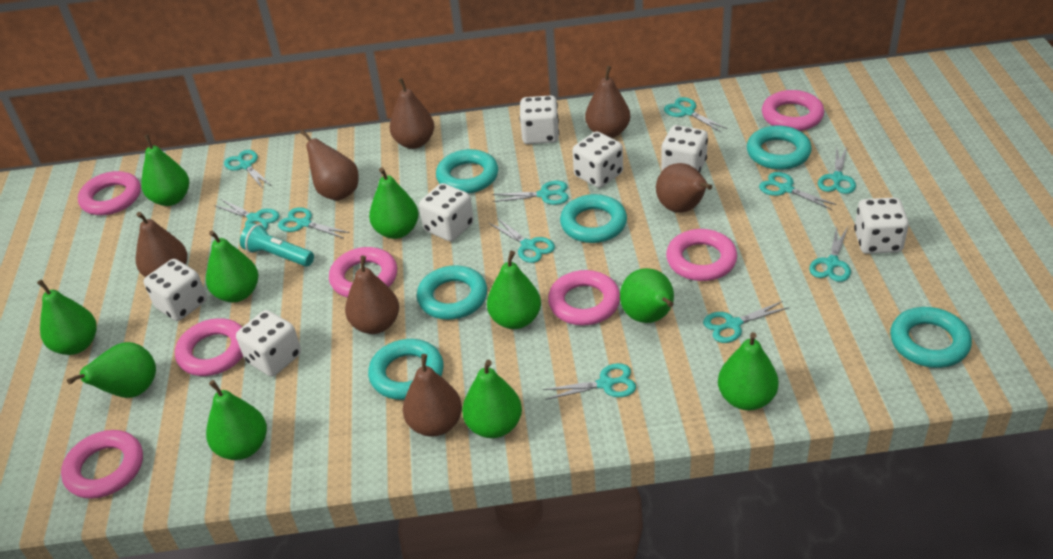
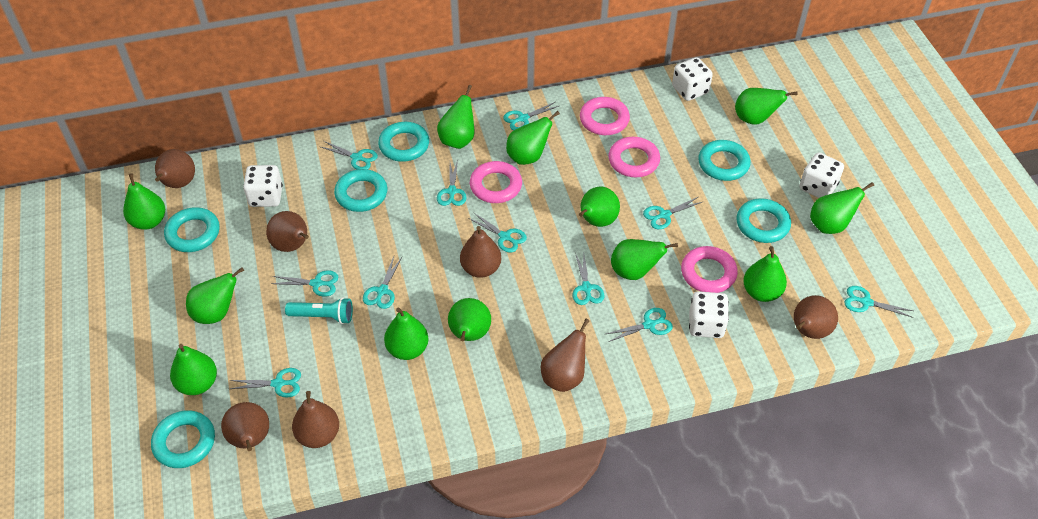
green pear: 10 -> 12
pink ring: 7 -> 4
white dice: 7 -> 4

